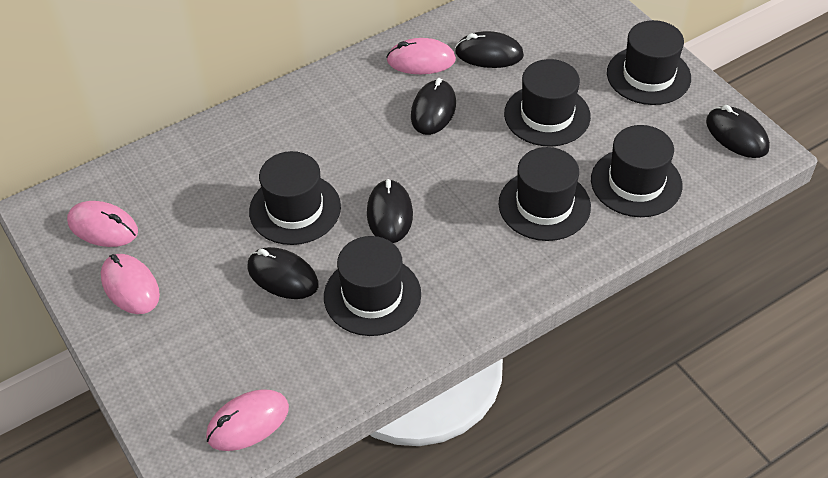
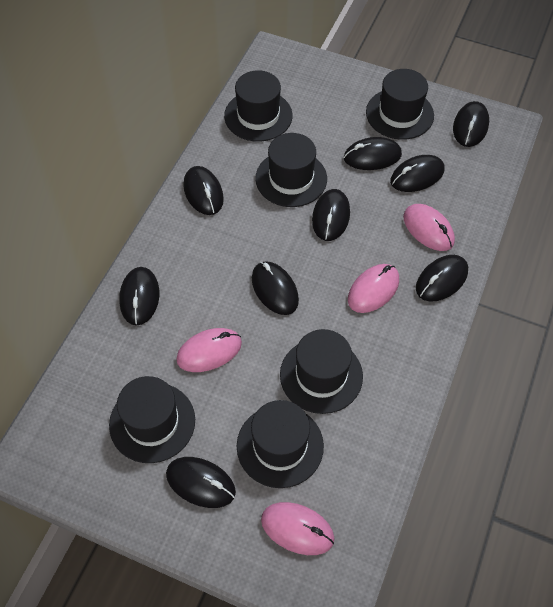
black mouse: 5 -> 9

